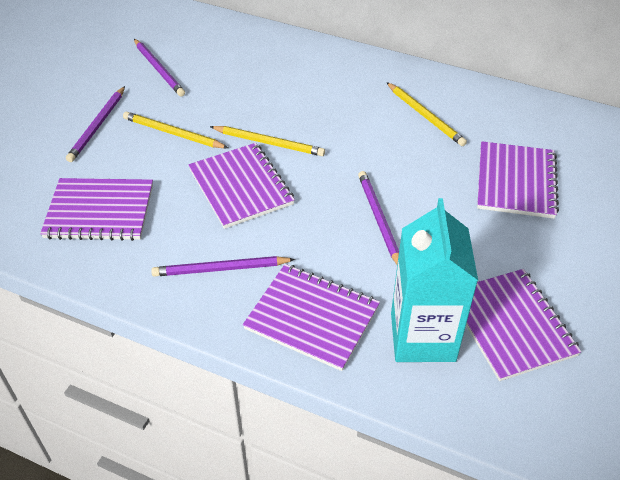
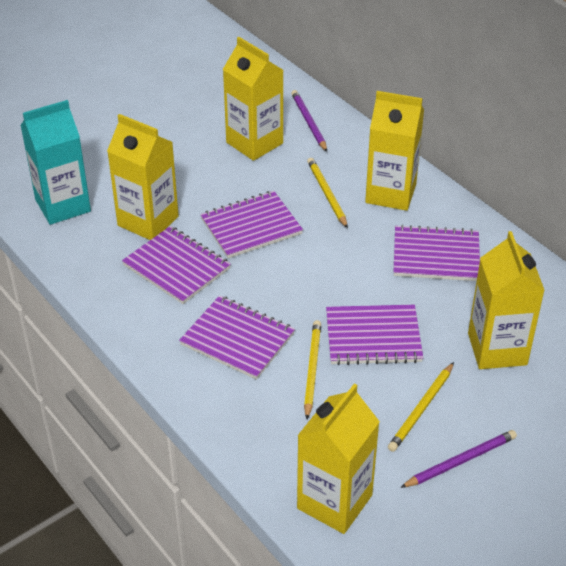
purple pencil: 4 -> 2
yellow carton: 0 -> 5

